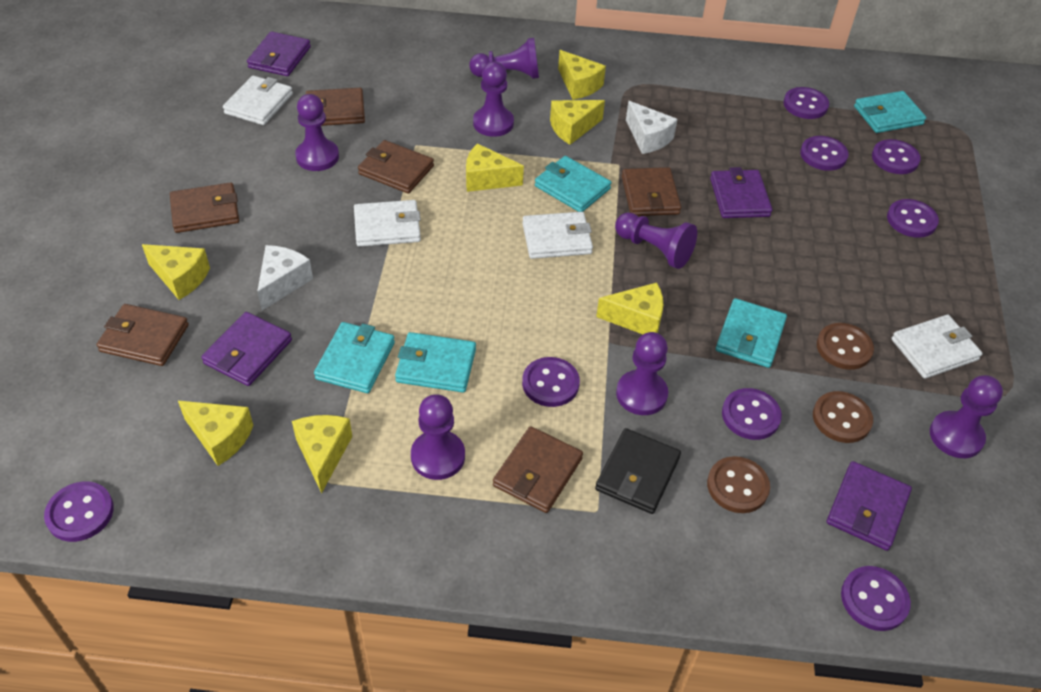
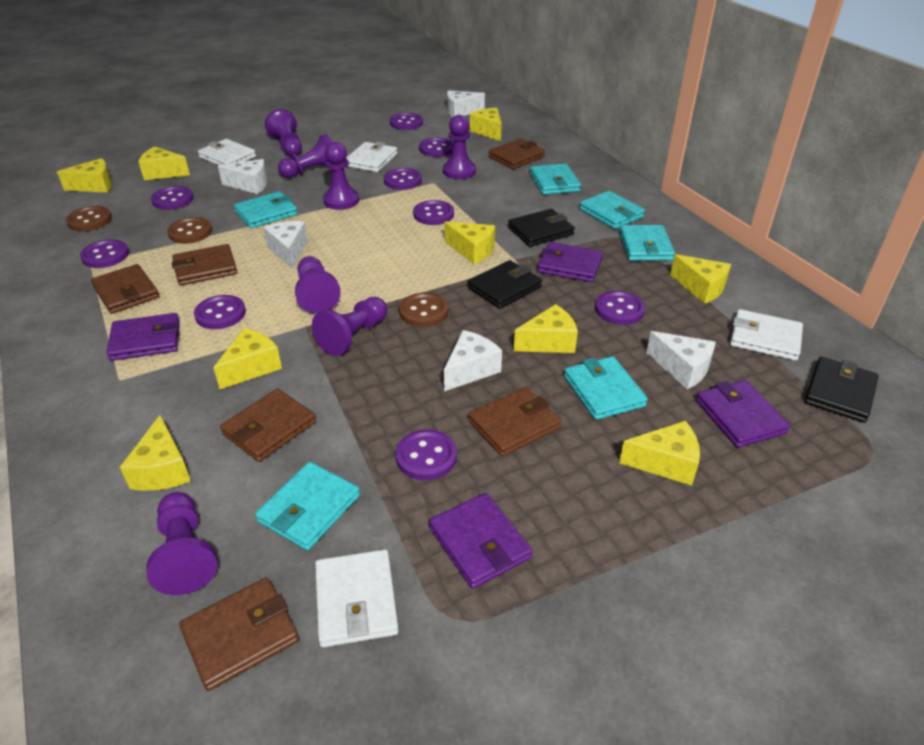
black wallet: 1 -> 3
purple button: 8 -> 9
turquoise wallet: 5 -> 6
white cheese: 2 -> 5
yellow cheese: 7 -> 9

